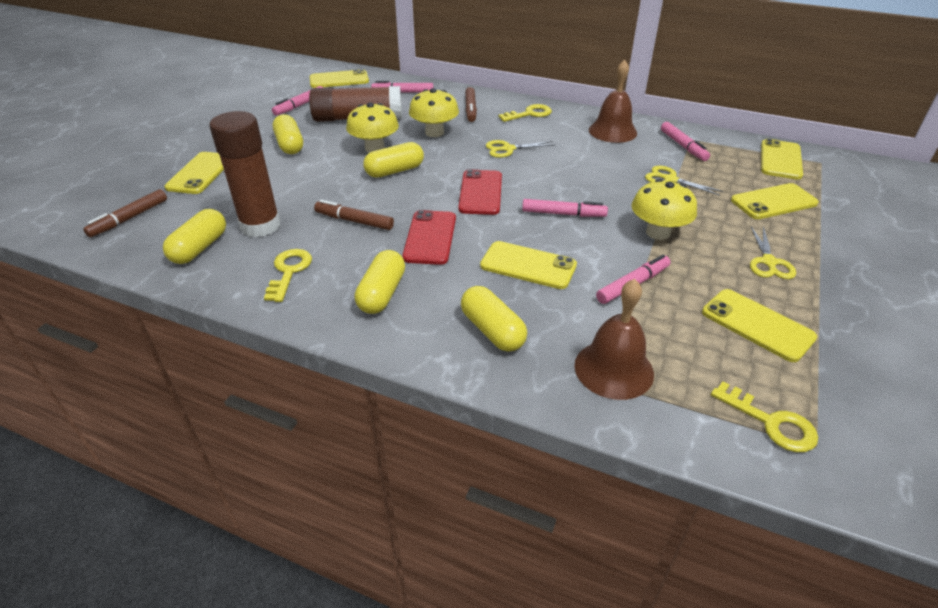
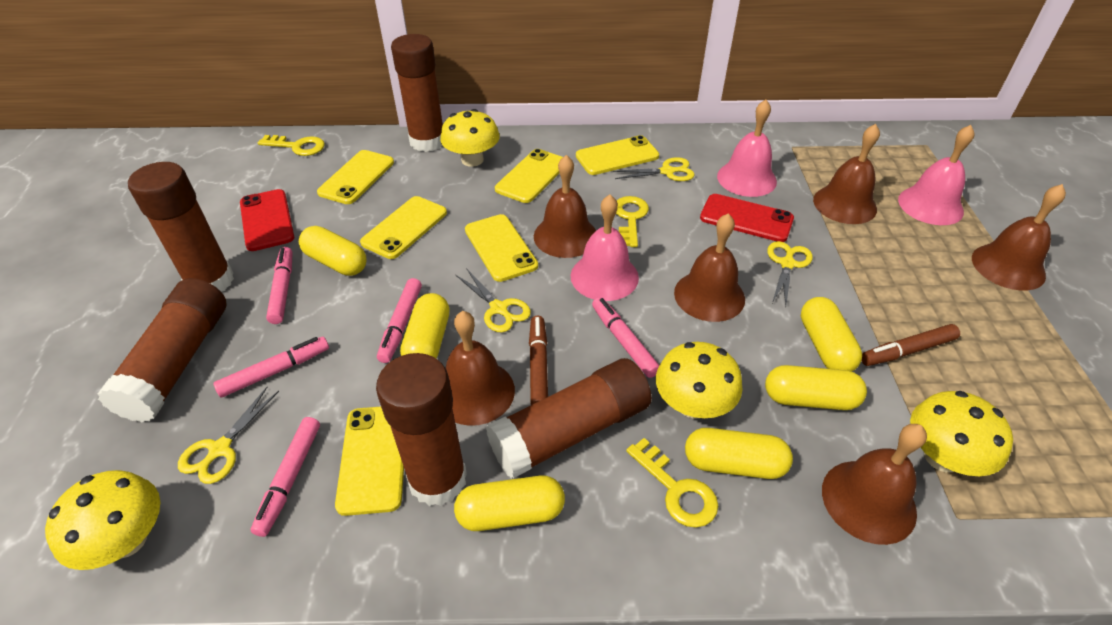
brown bell: 2 -> 6
brown glue stick: 2 -> 5
brown marker: 3 -> 2
pink bell: 0 -> 3
yellow capsule: 5 -> 6
yellow mushroom: 3 -> 4
yellow scissors: 3 -> 4

